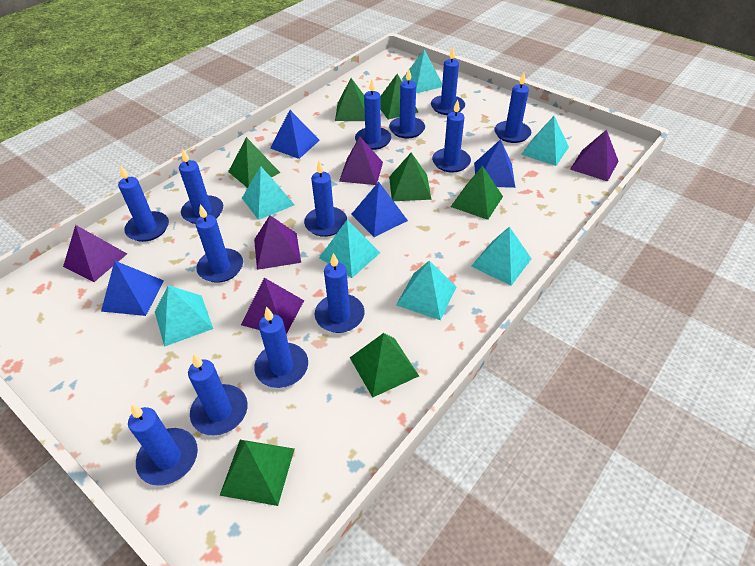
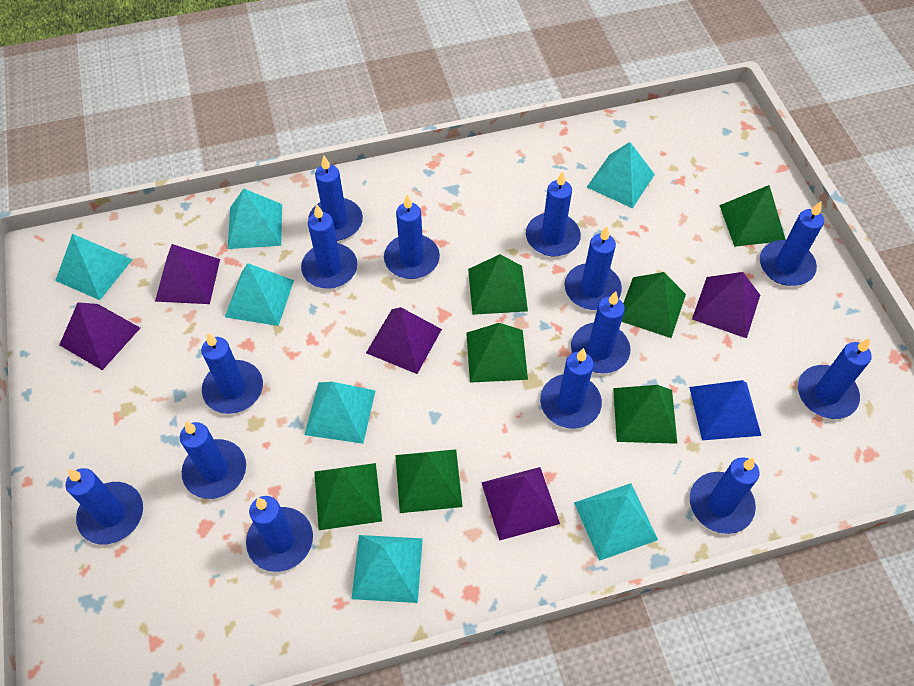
blue candle: 13 -> 14
blue pyramid: 4 -> 1

